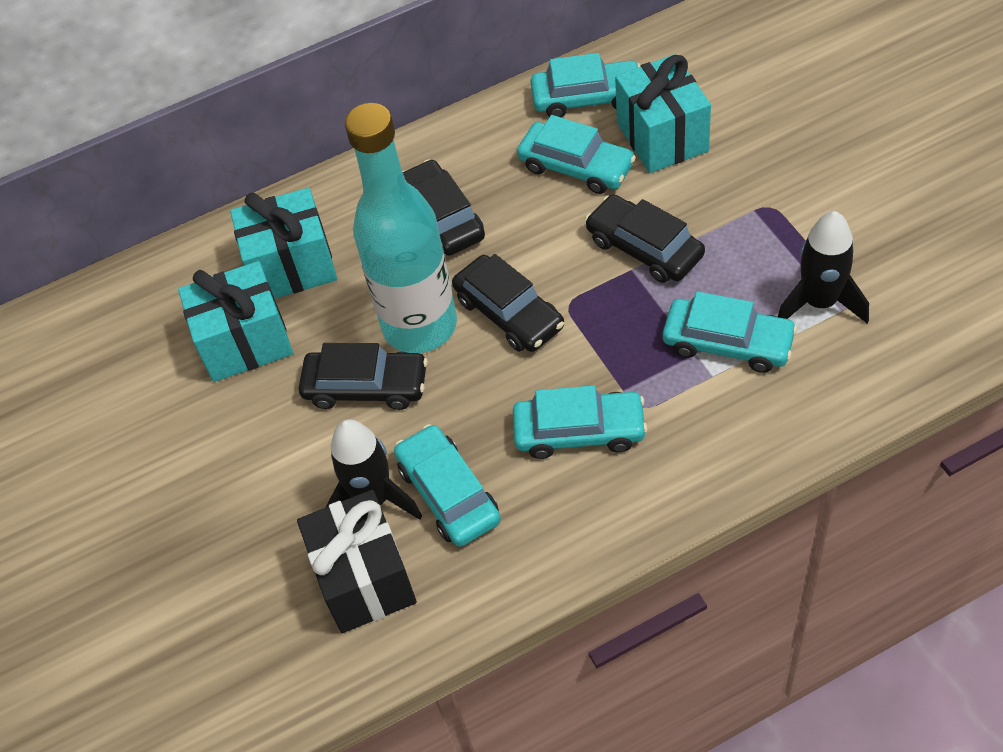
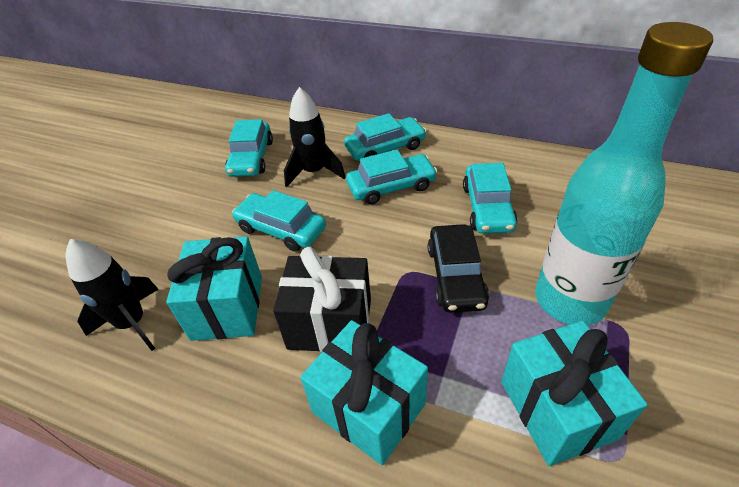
black car: 4 -> 1

